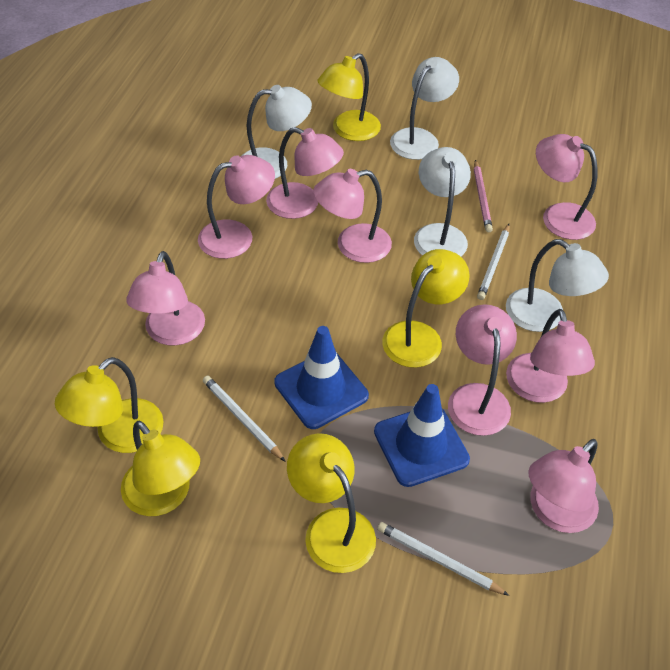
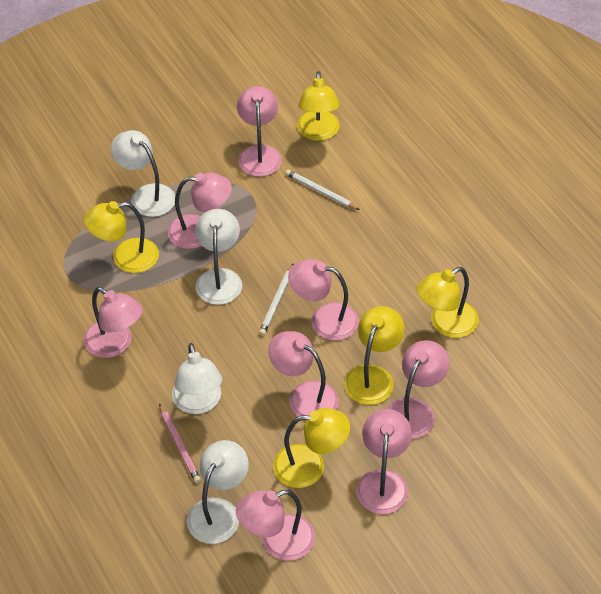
blue traffic cone: 2 -> 0
white pencil: 3 -> 2

